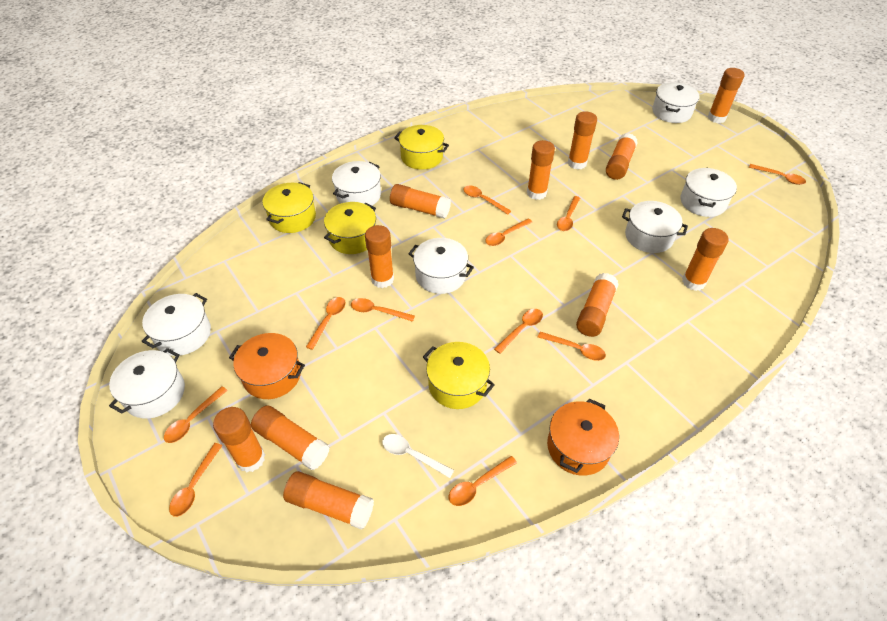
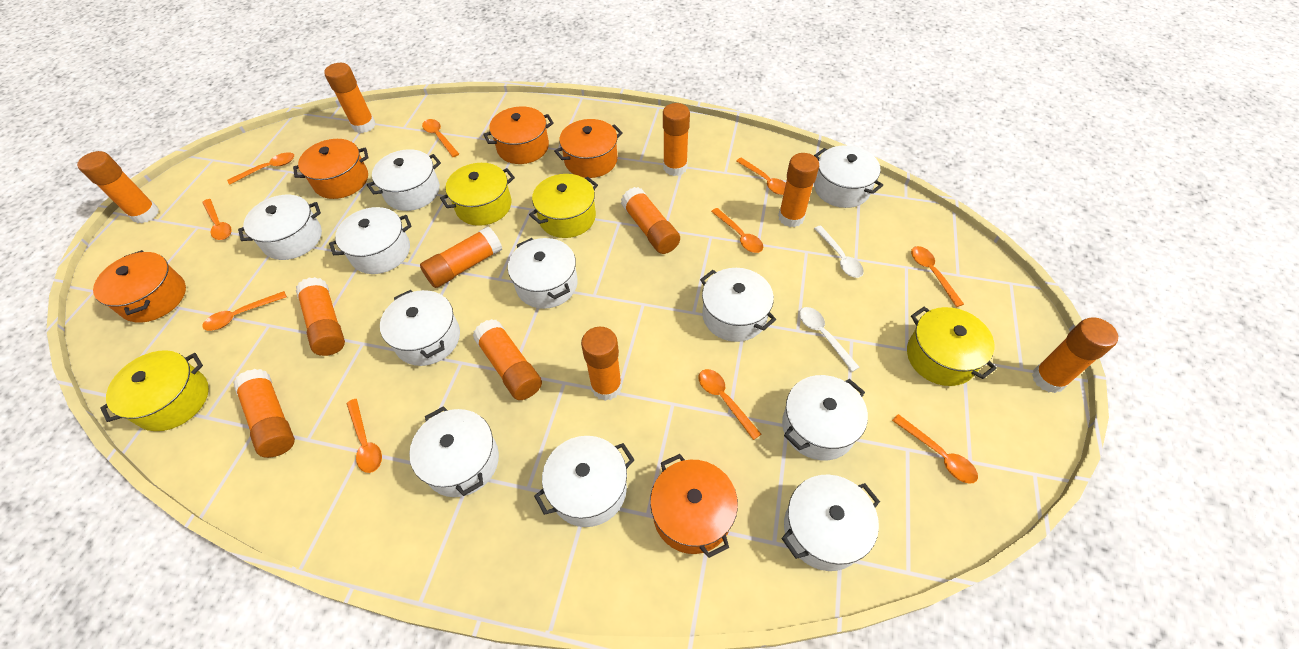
orange pot: 2 -> 5
orange spoon: 11 -> 10
white pot: 7 -> 11
white spoon: 1 -> 2

